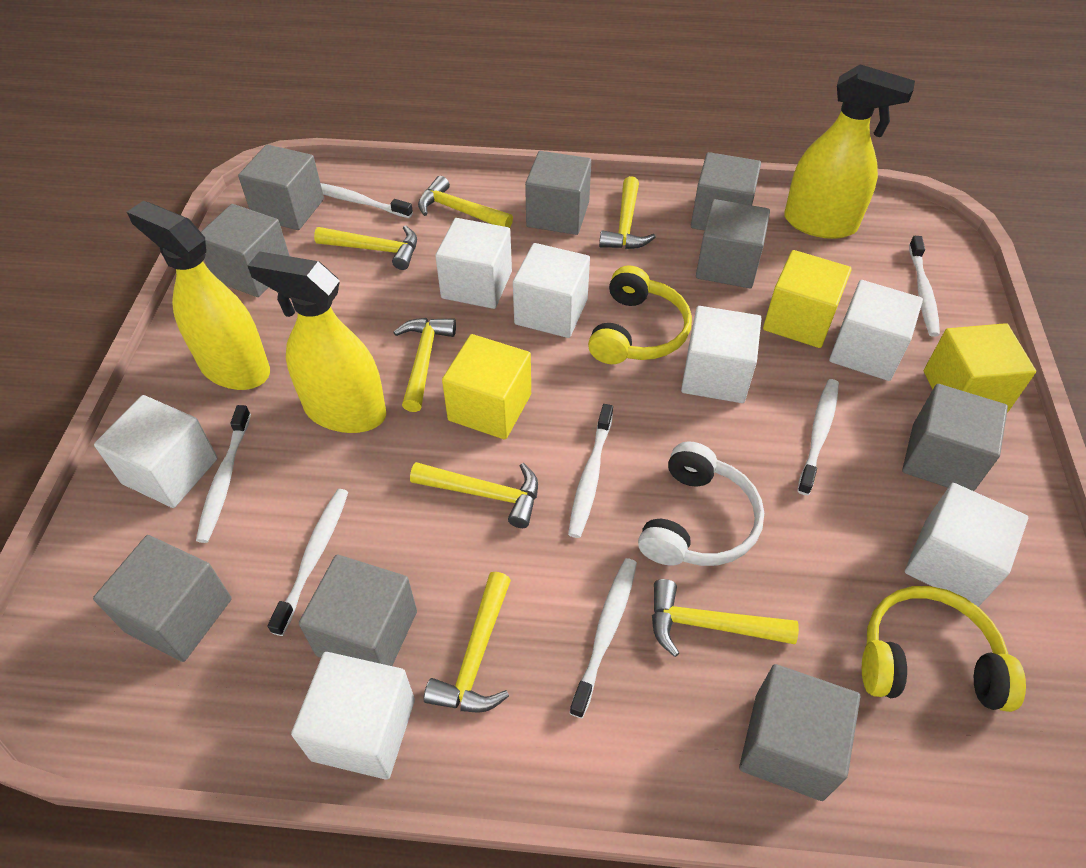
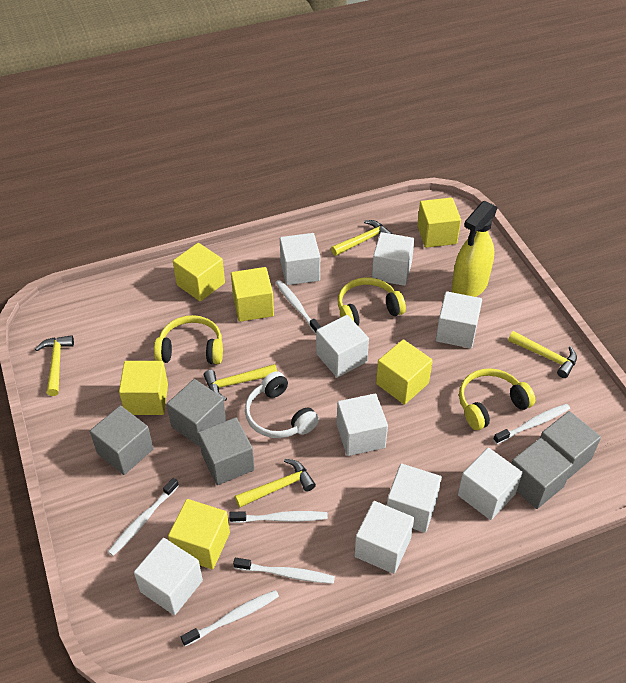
grey cube: 9 -> 5
white cube: 7 -> 9
white toothbrush: 7 -> 6
yellow cube: 3 -> 6
yellow hammer: 7 -> 5
yellow headphones: 2 -> 3
yellow spray bottle: 3 -> 1

